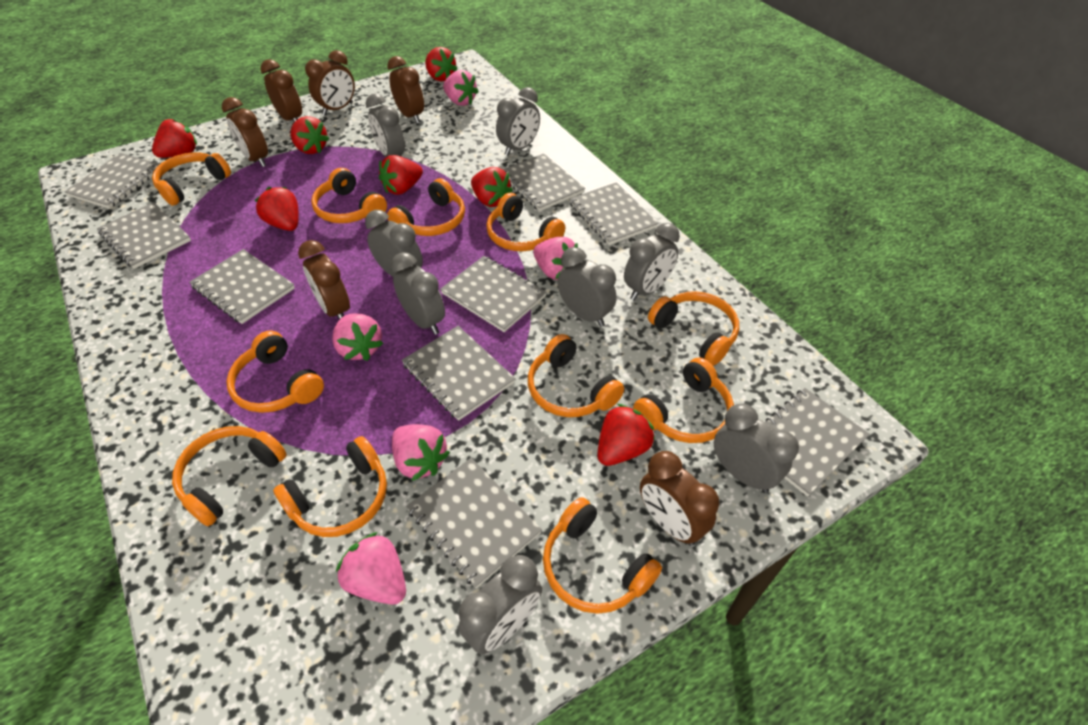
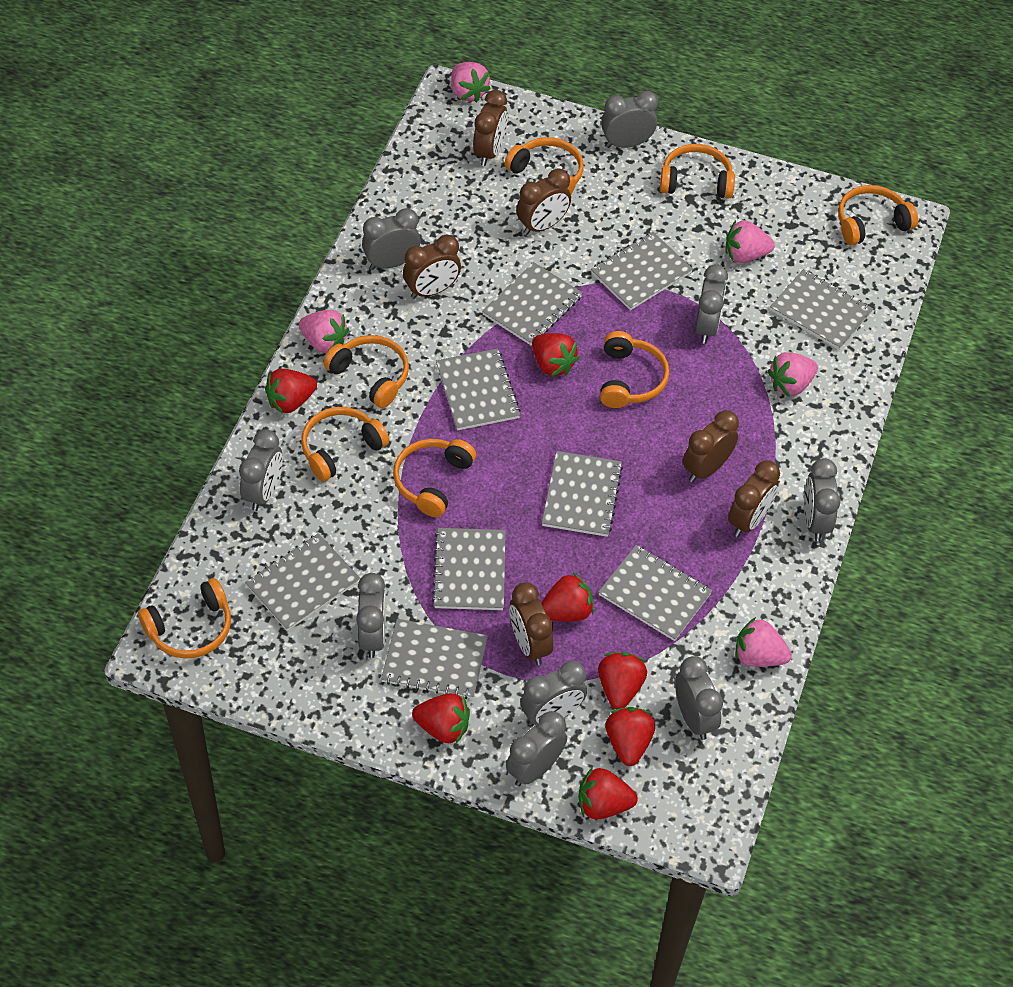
grey clock: 8 -> 9
orange headphones: 11 -> 8

